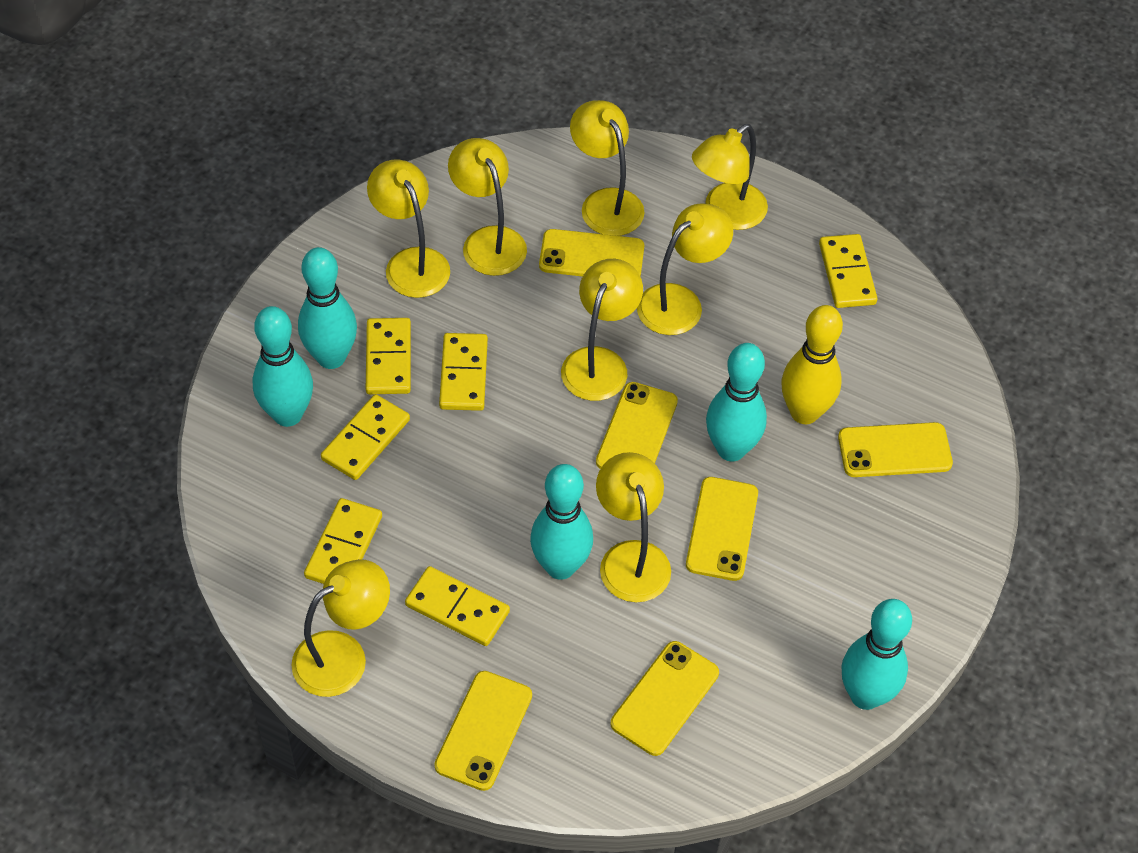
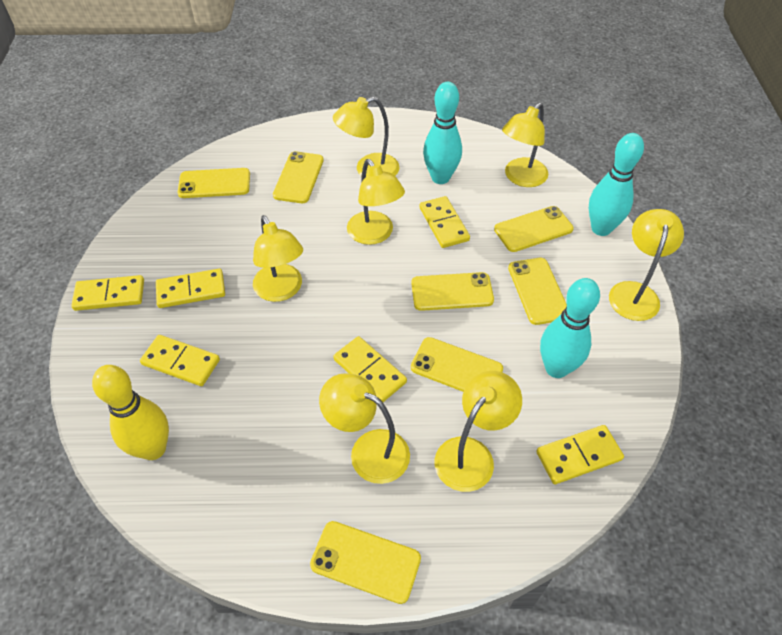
turquoise bowling pin: 5 -> 3
yellow lamp: 8 -> 7
yellow phone: 6 -> 7

